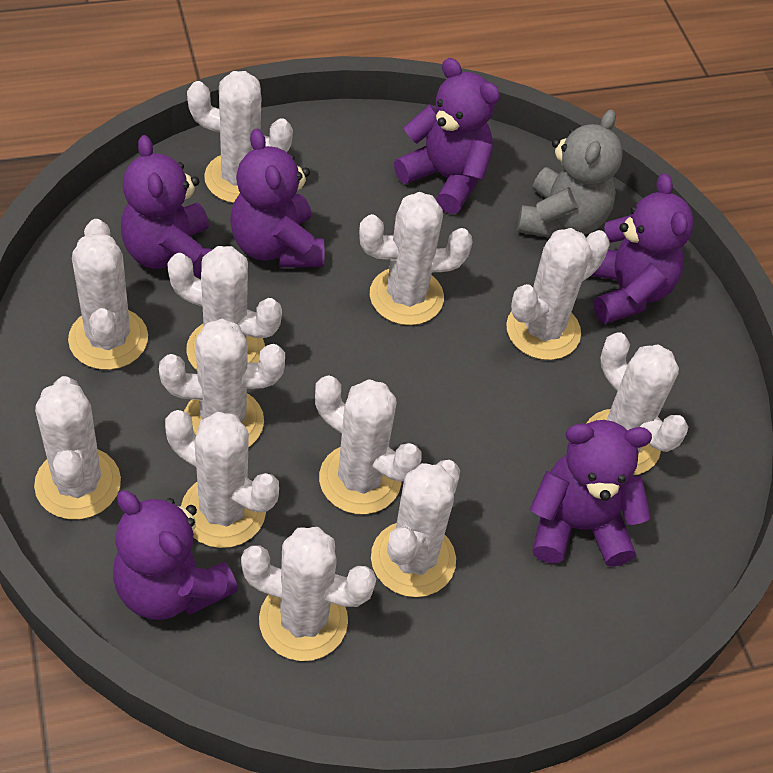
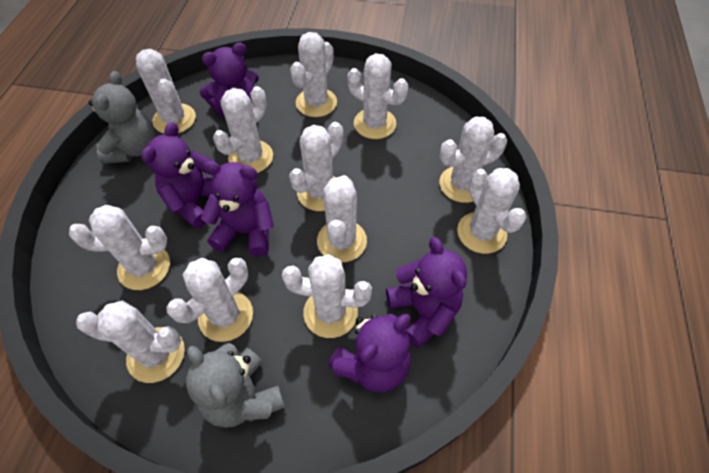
grey teddy bear: 1 -> 2
purple teddy bear: 6 -> 5

